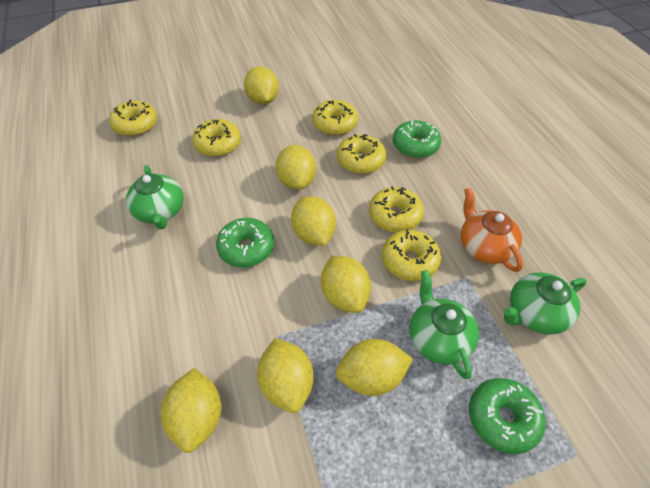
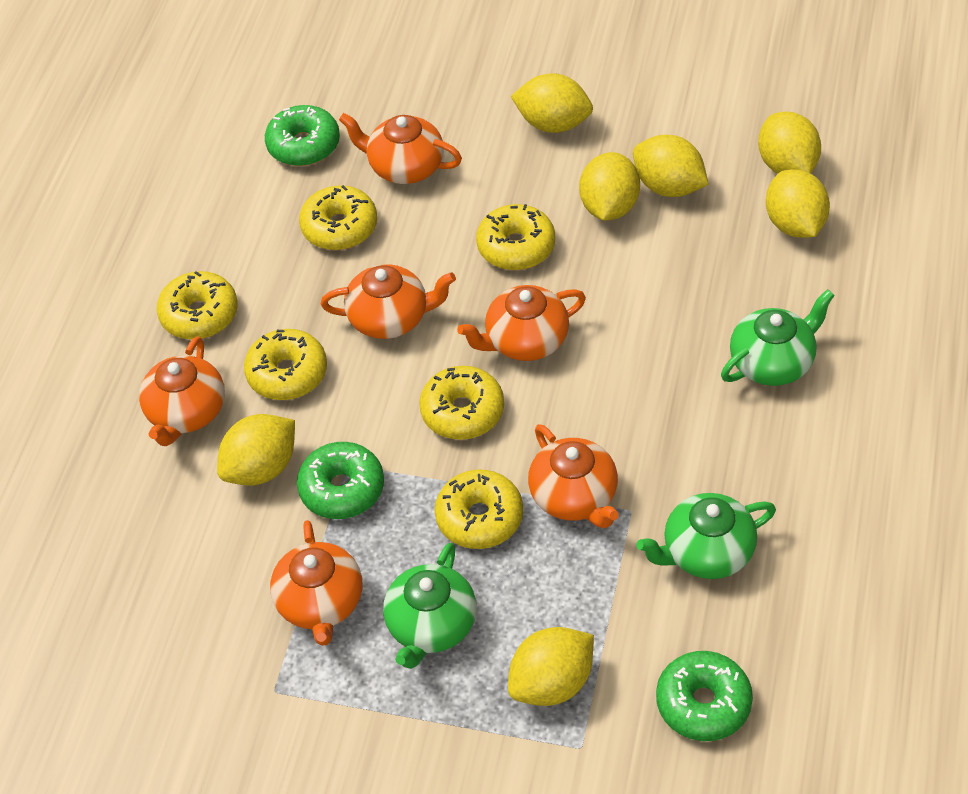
orange teapot: 1 -> 6

